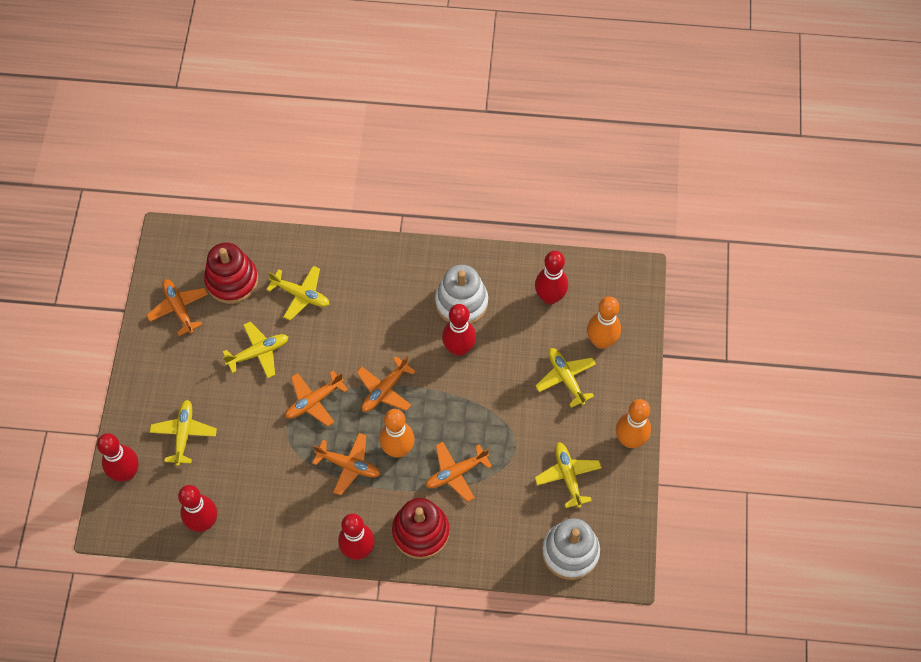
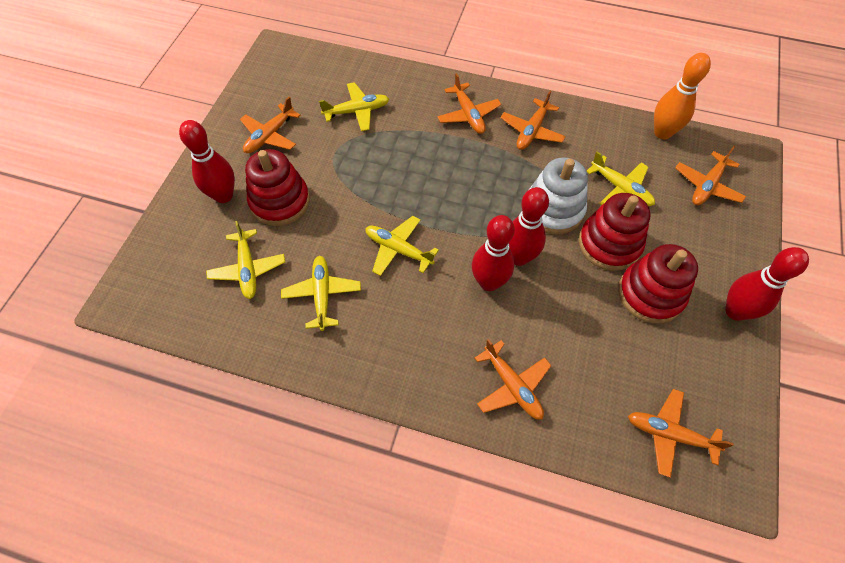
orange bowling pin: 3 -> 1
orange plane: 5 -> 6
red bowling pin: 5 -> 4
red stacking toy: 2 -> 3
white stacking toy: 2 -> 1

